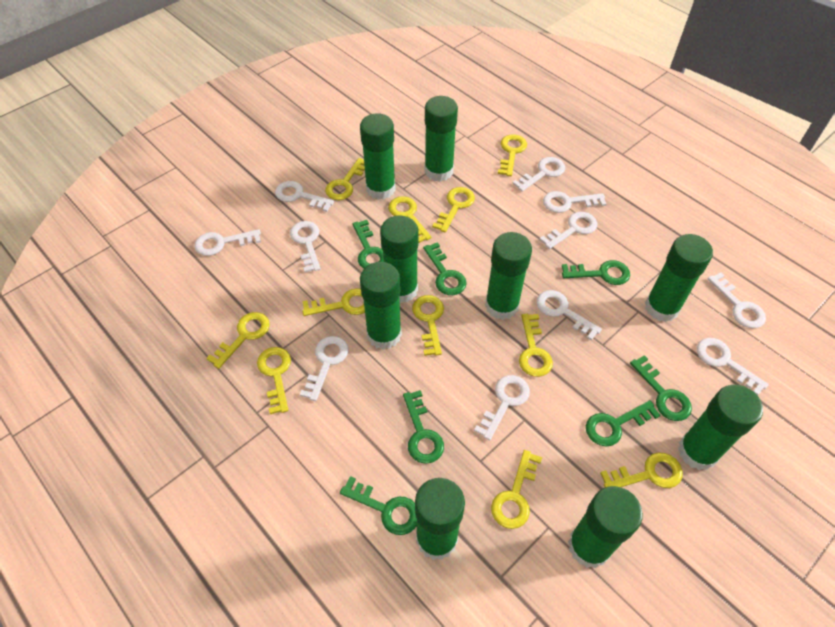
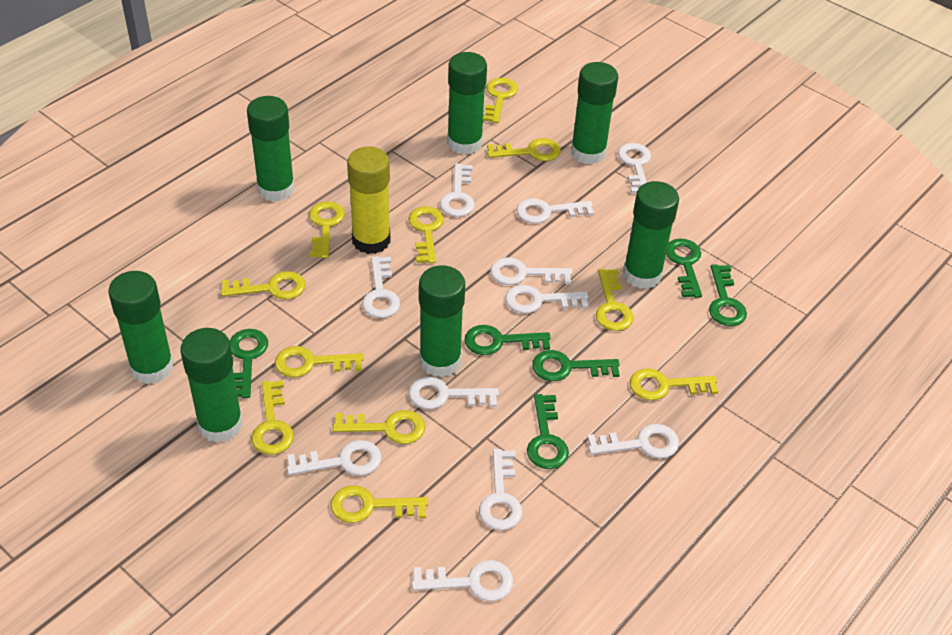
green glue stick: 9 -> 7
green key: 7 -> 6
yellow glue stick: 0 -> 1

